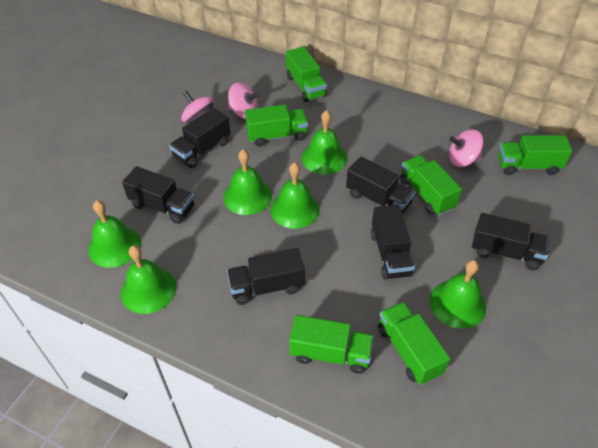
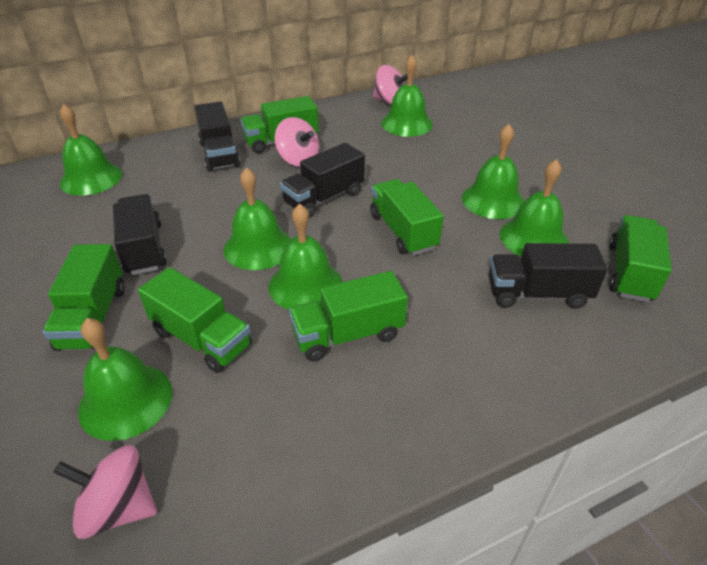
black truck: 6 -> 4
green bell: 6 -> 7

